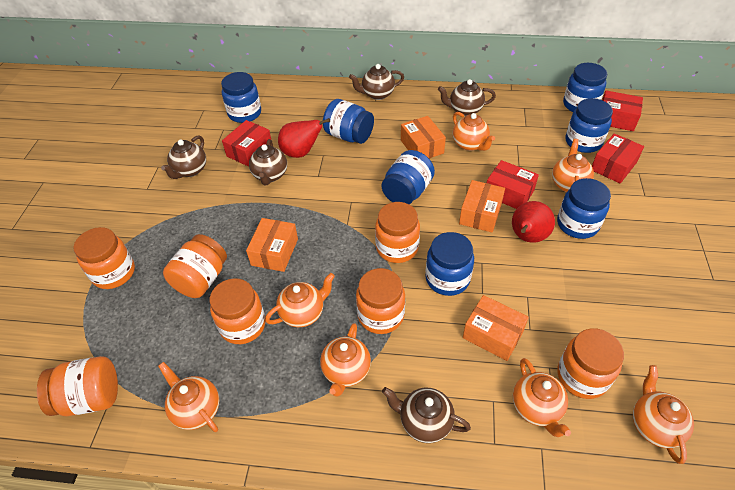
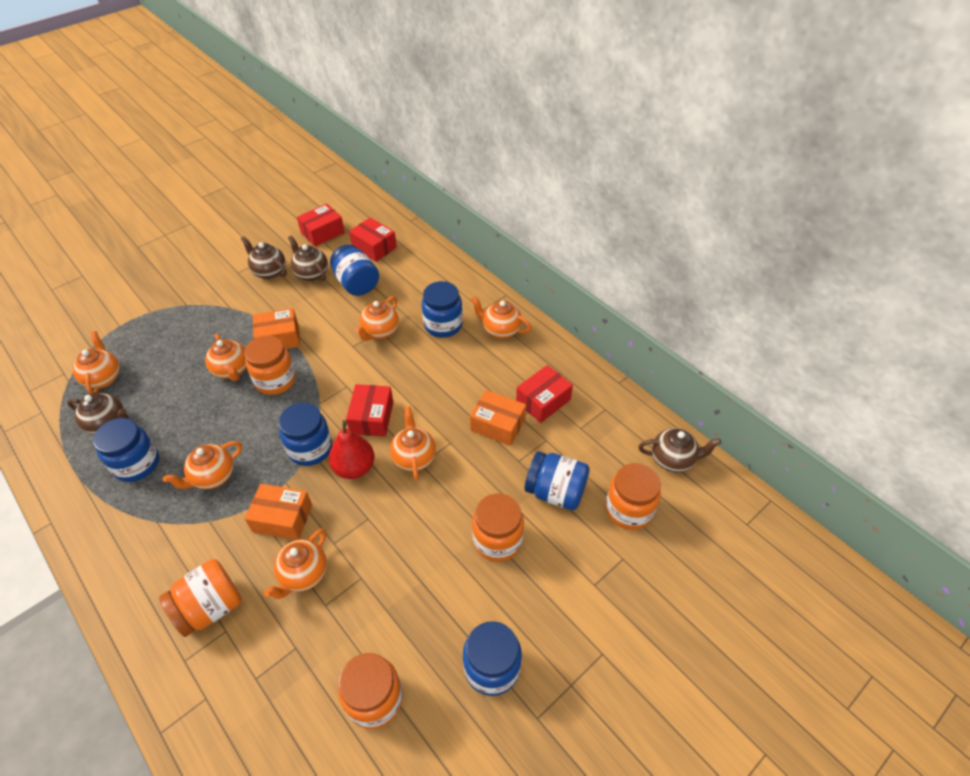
blue jar: 7 -> 6
brown teapot: 5 -> 4
orange box: 4 -> 3
orange jar: 7 -> 5
red pear: 2 -> 1

